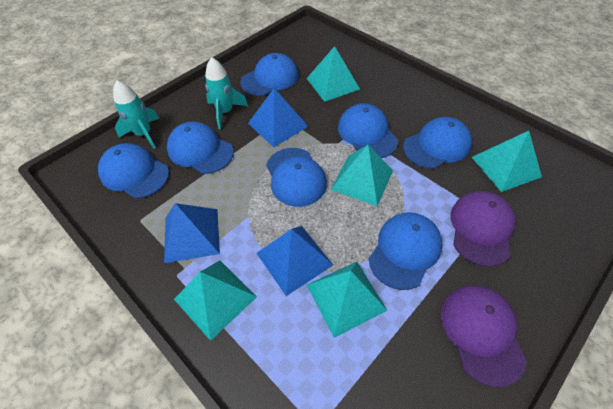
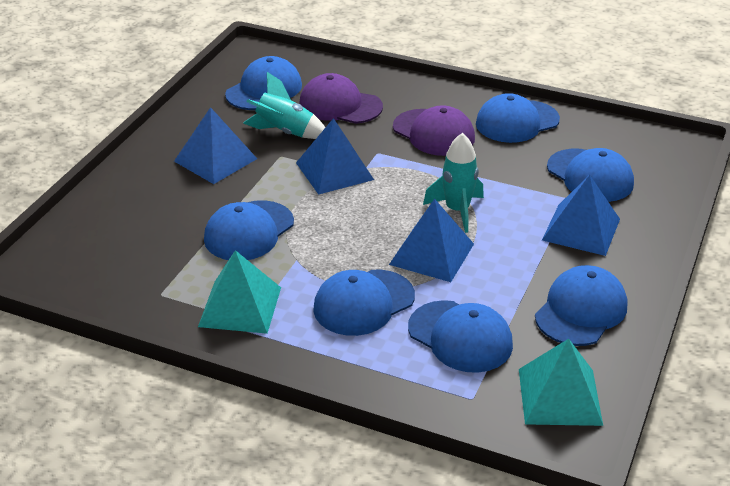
blue pyramid: 3 -> 4
turquoise pyramid: 5 -> 2

